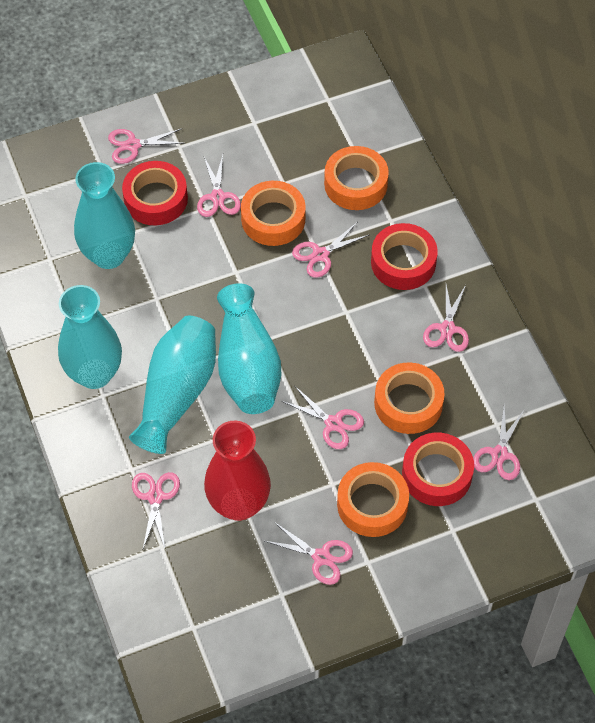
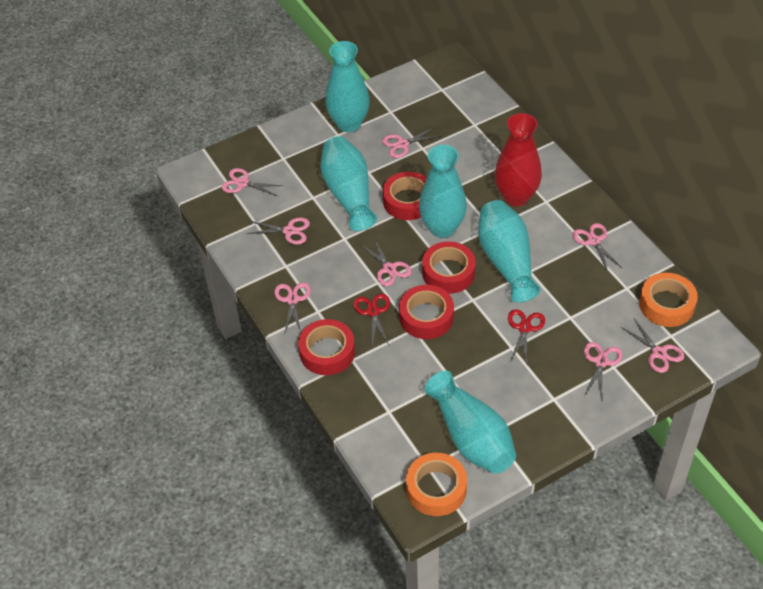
orange tape: 4 -> 2
red scissors: 0 -> 2
red tape: 3 -> 4
turquoise vase: 4 -> 5

